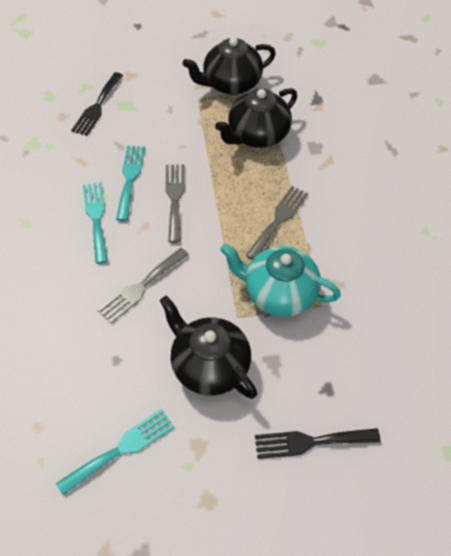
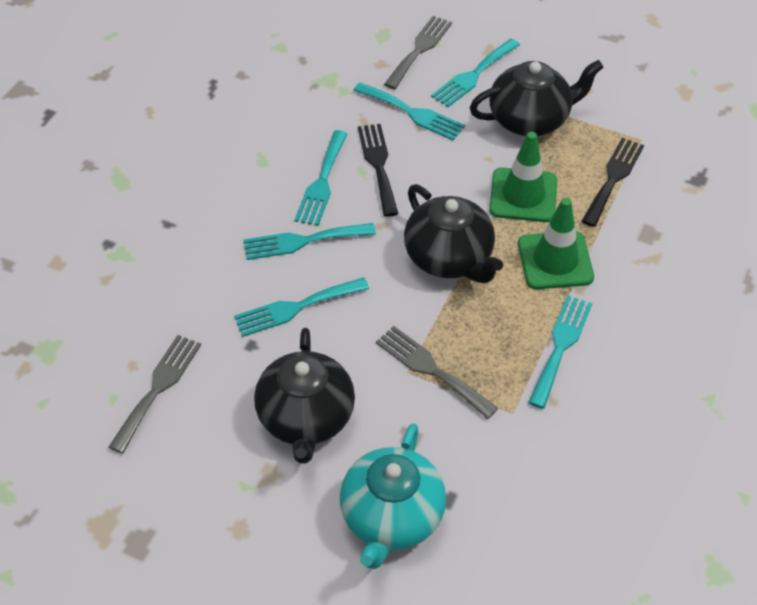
green traffic cone: 0 -> 2
turquoise fork: 3 -> 6

